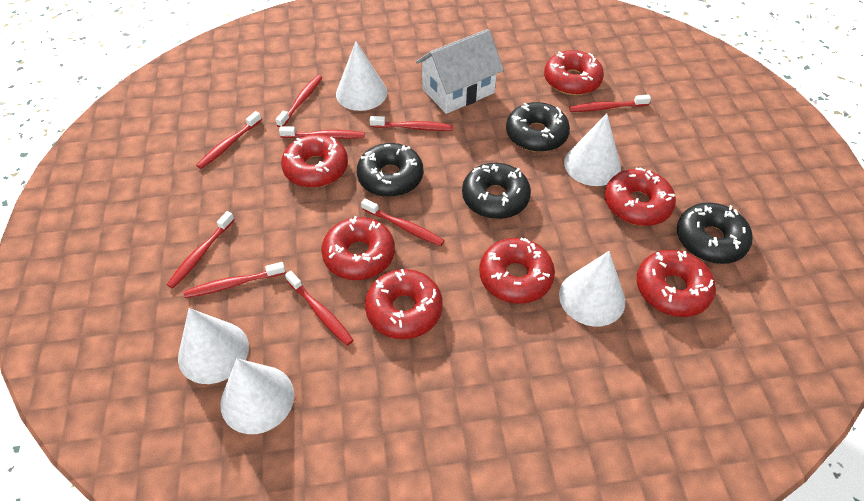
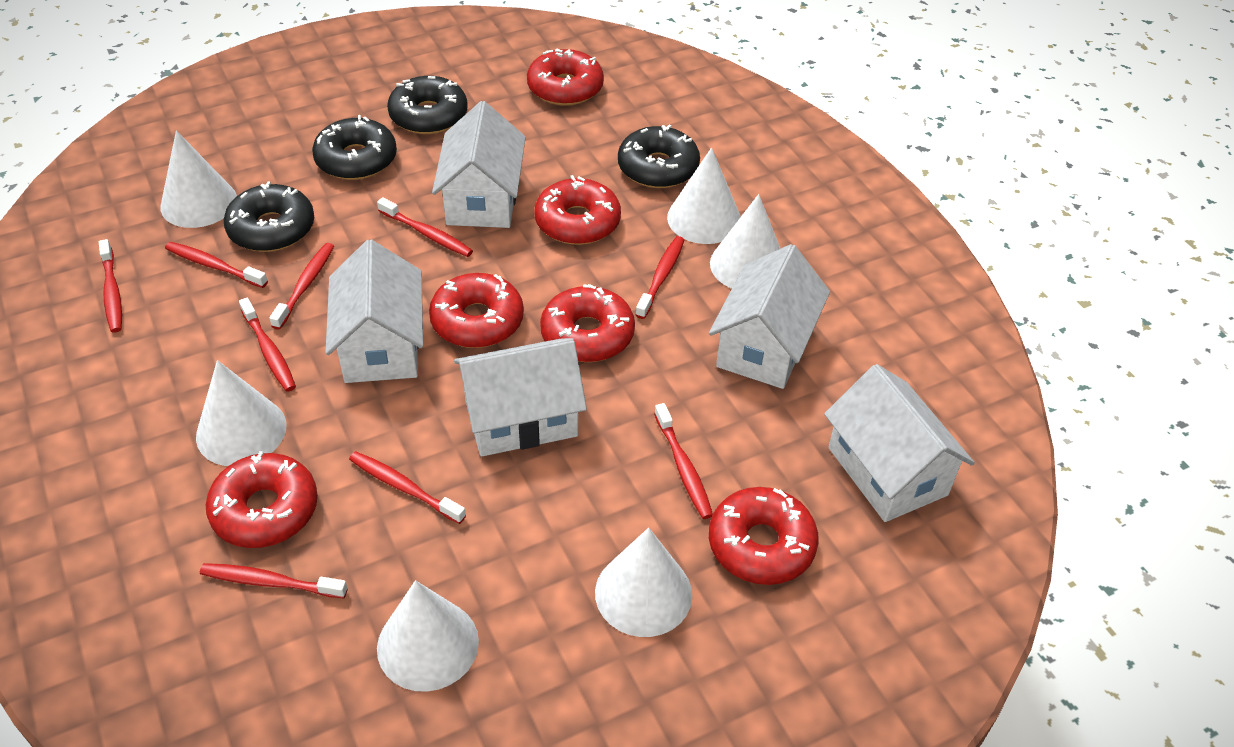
red donut: 7 -> 6
white cone: 5 -> 6
white house: 1 -> 5

